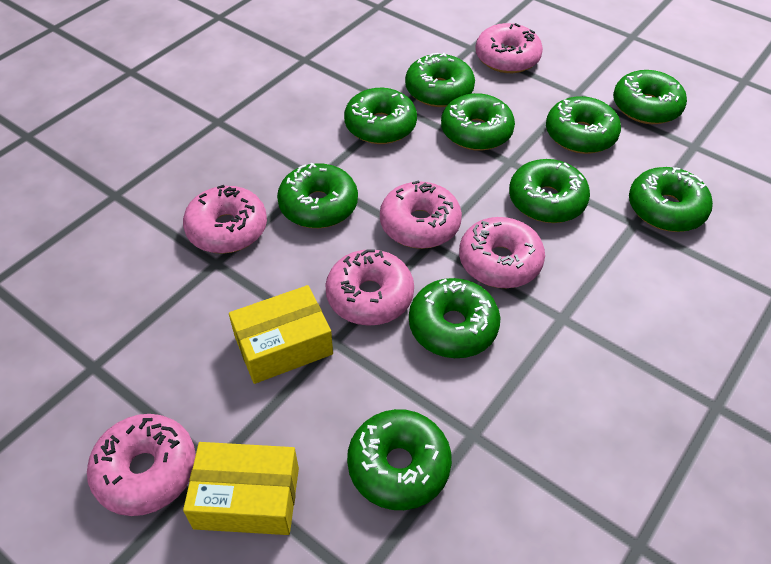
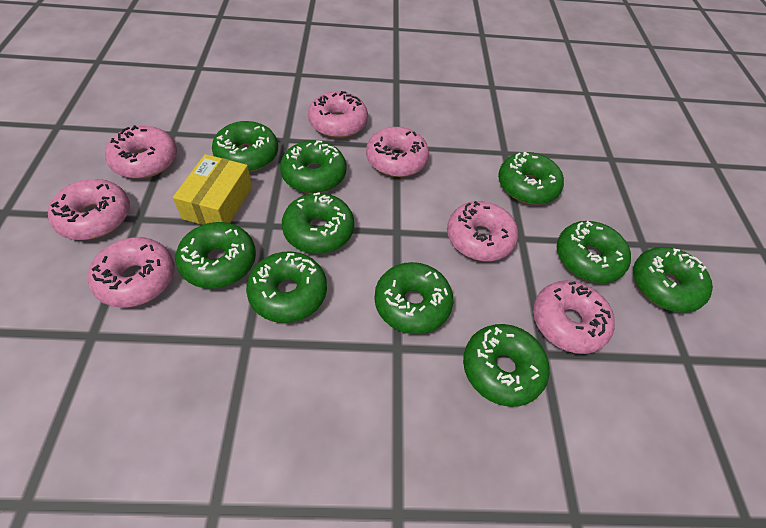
pink donut: 6 -> 7
yellow box: 2 -> 1

